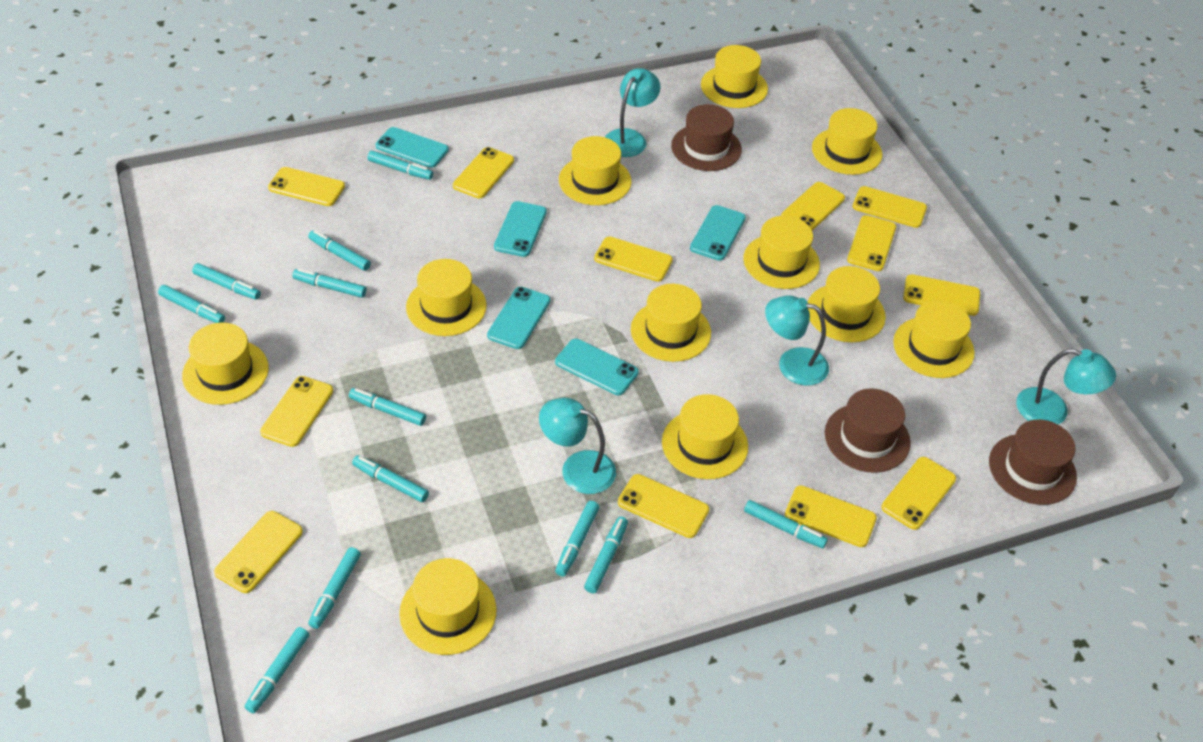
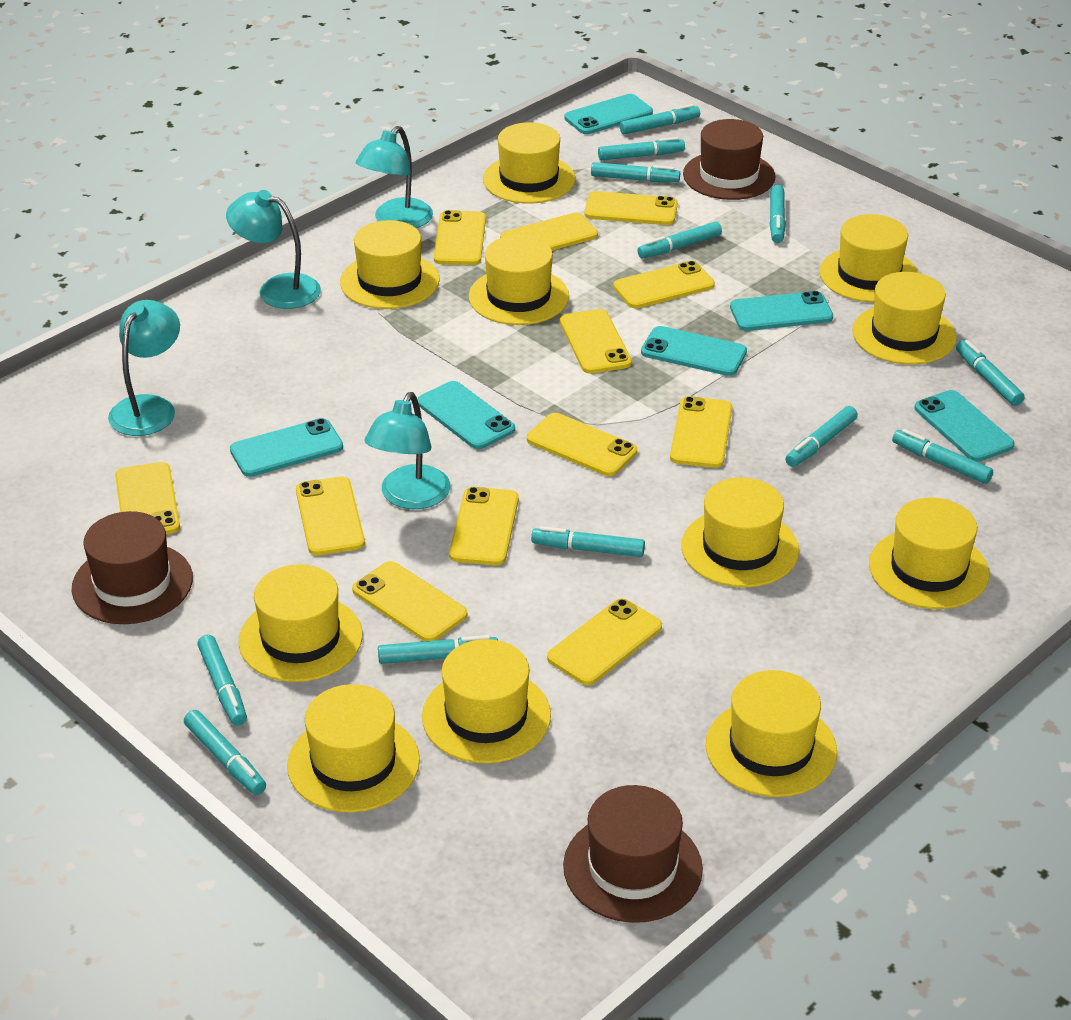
turquoise phone: 5 -> 6

